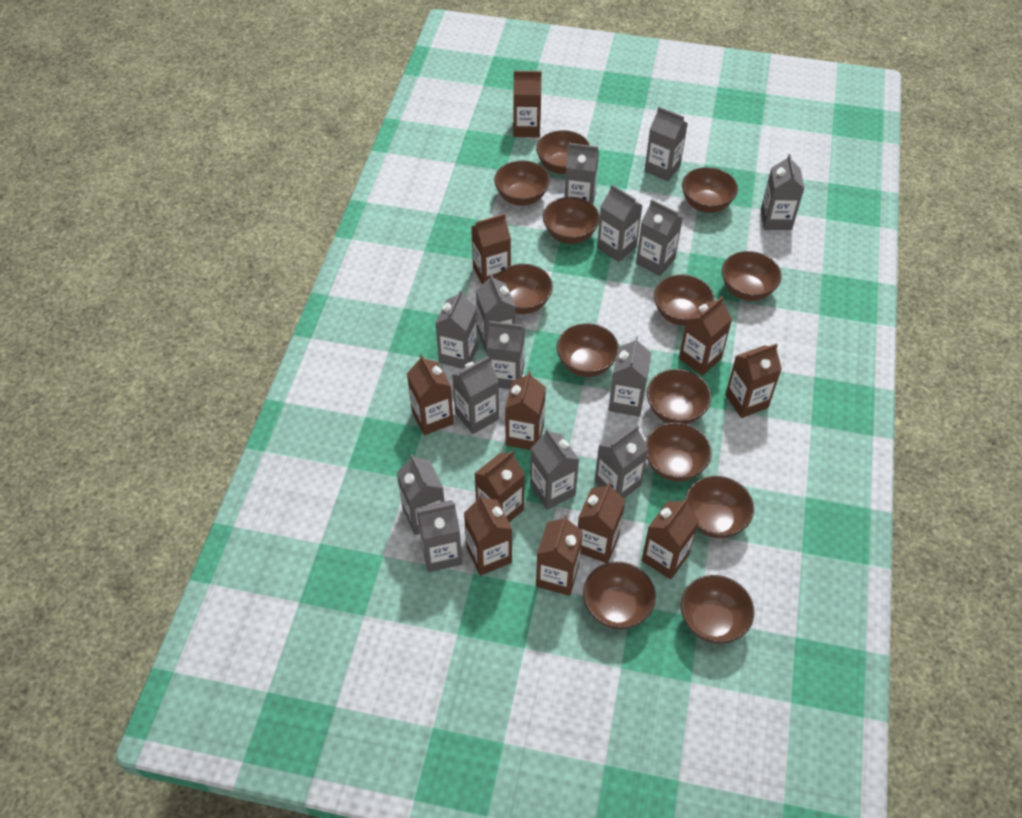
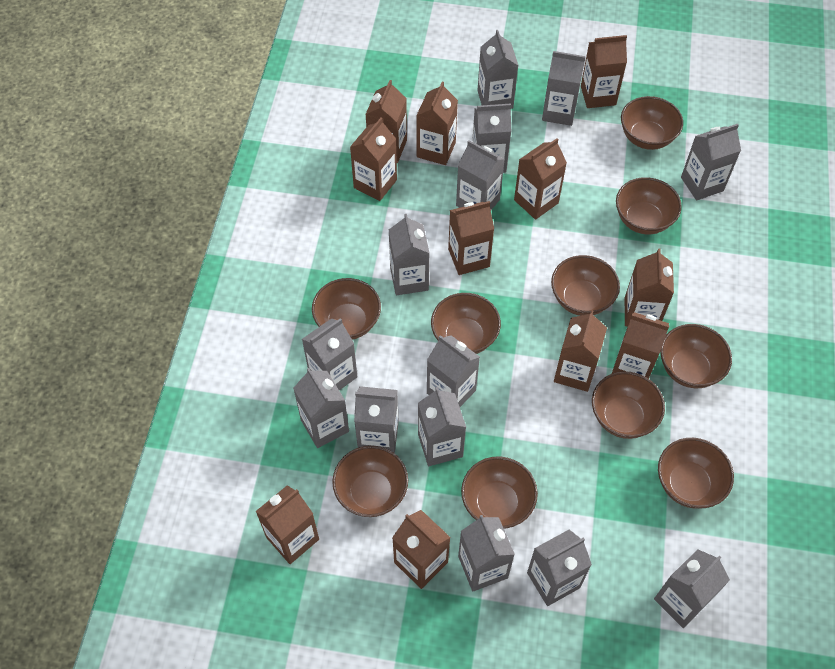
brown bowl: 13 -> 10

